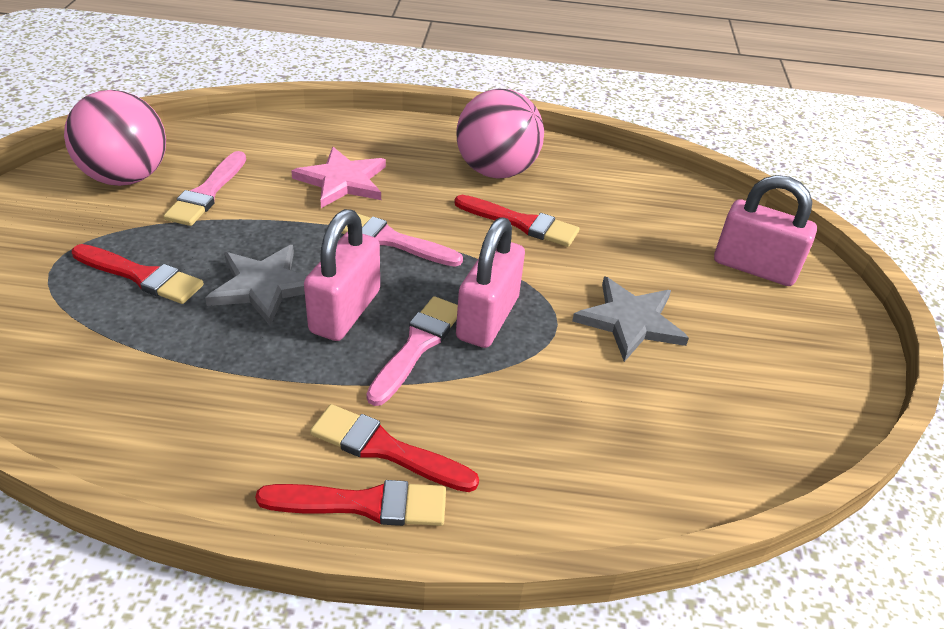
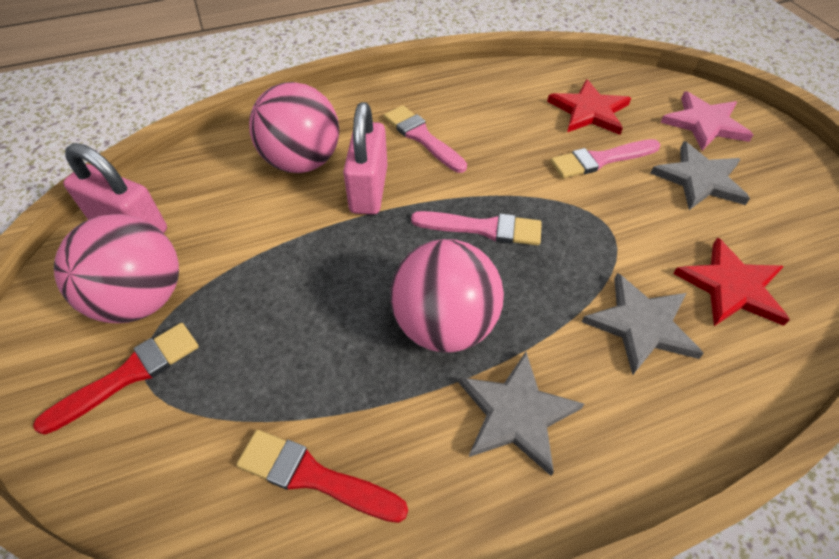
grey star: 2 -> 3
pink ball: 2 -> 3
pink padlock: 3 -> 2
red brush: 4 -> 2
red star: 0 -> 2

